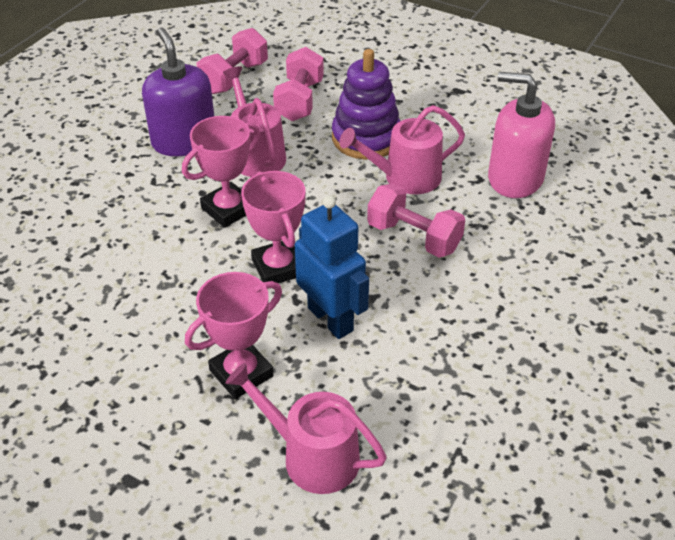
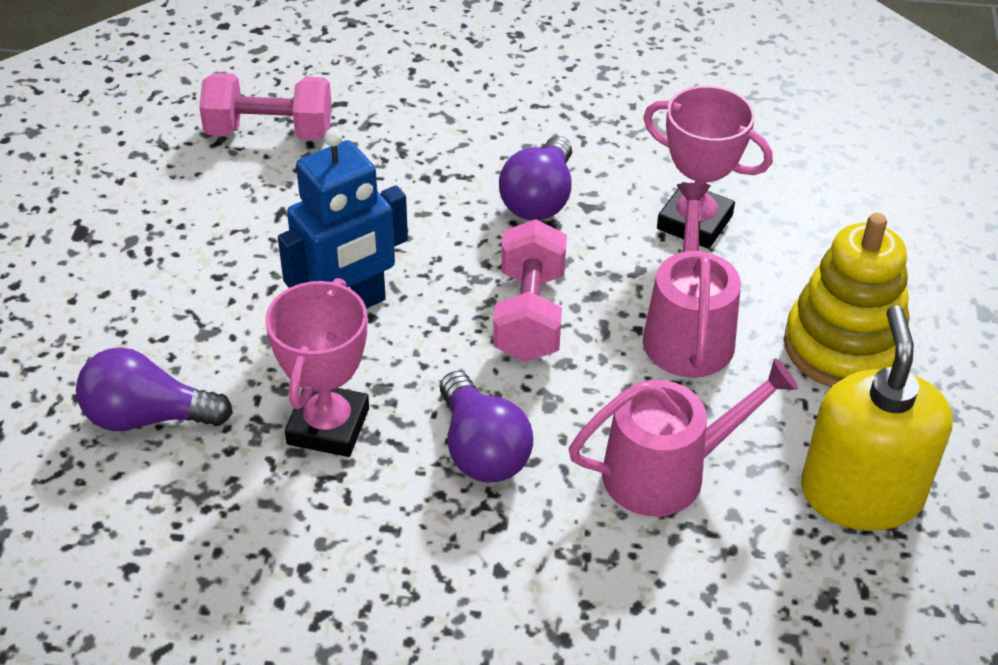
pink dumbbell: 3 -> 2
pink soap dispenser: 1 -> 0
pink trophy: 3 -> 2
pink watering can: 3 -> 2
purple light bulb: 0 -> 3
purple soap dispenser: 1 -> 0
purple stacking toy: 1 -> 0
yellow soap dispenser: 0 -> 1
yellow stacking toy: 0 -> 1

